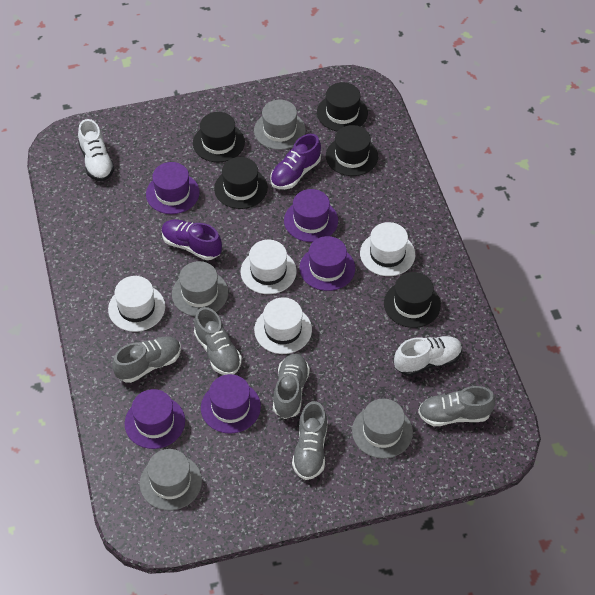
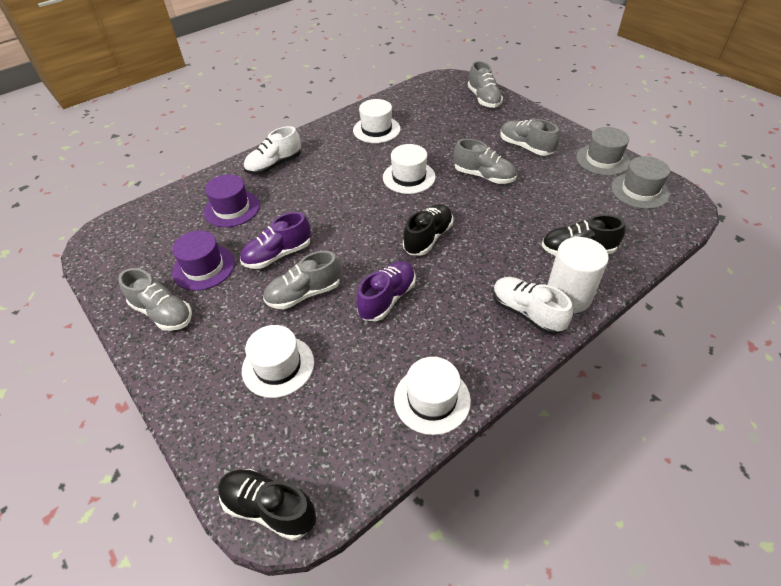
black hat: 5 -> 0
black shoe: 0 -> 3
grey hat: 4 -> 2
purple hat: 5 -> 2
white cylinder: 0 -> 1

